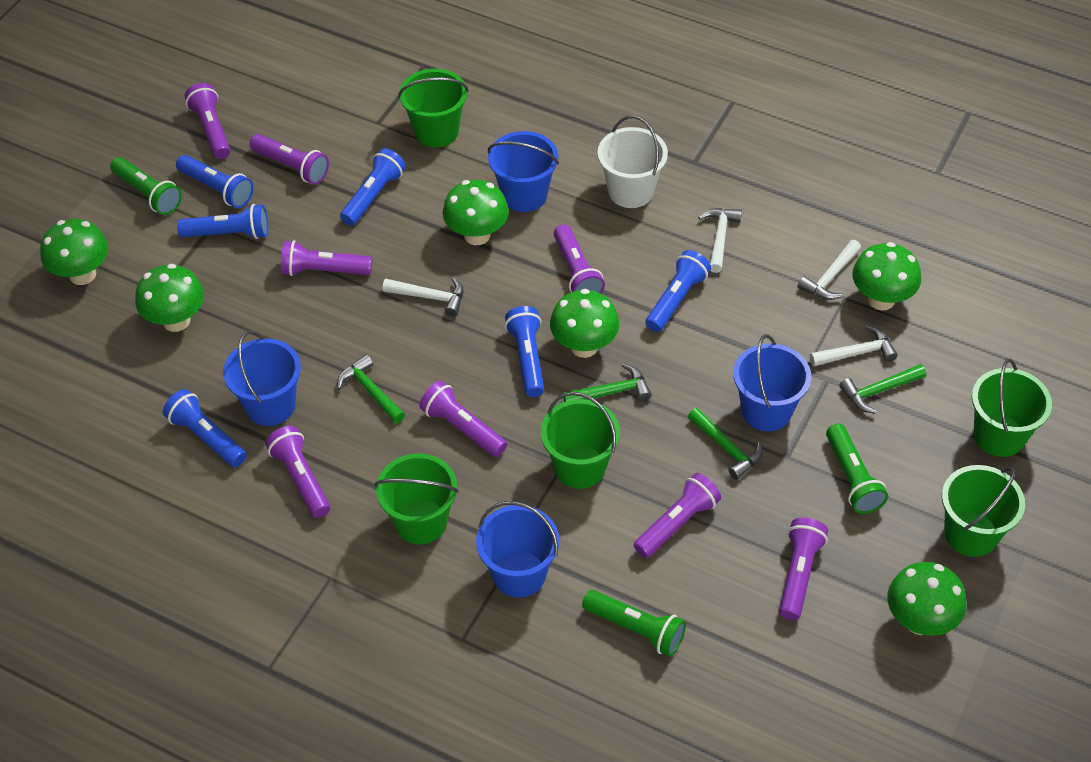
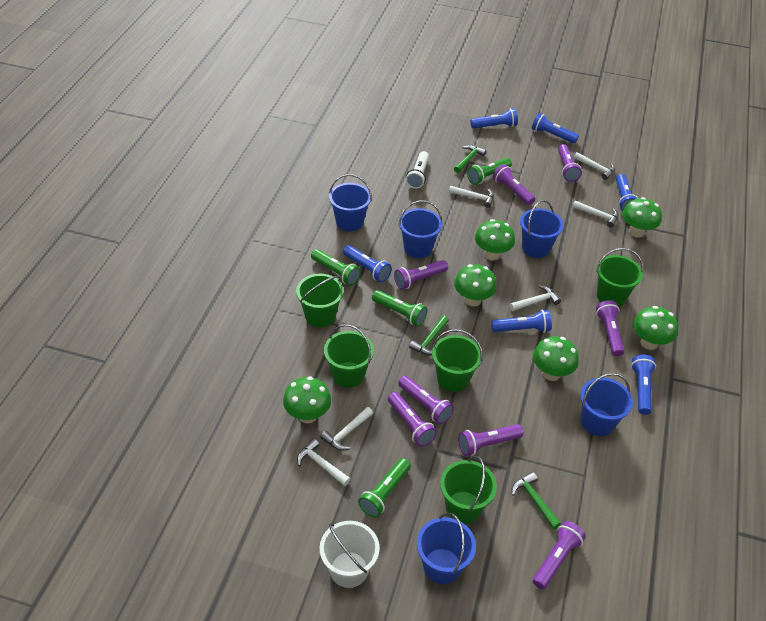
blue bucket: 4 -> 5
green flashlight: 3 -> 4
green hammer: 4 -> 3
white flashlight: 0 -> 1
white hammer: 4 -> 6

